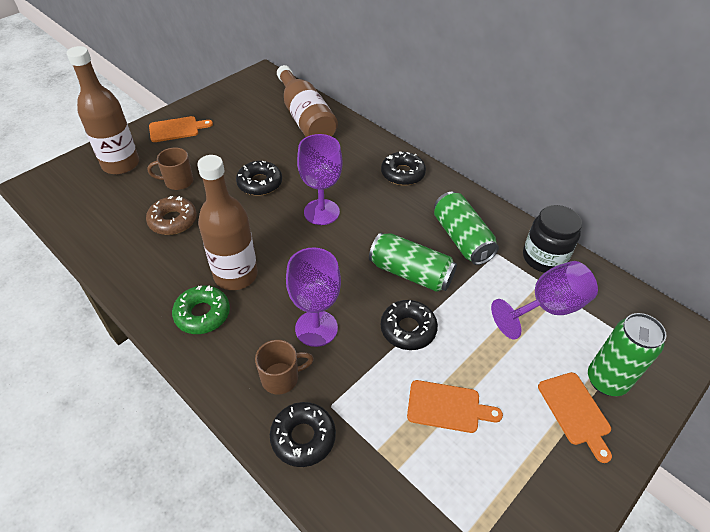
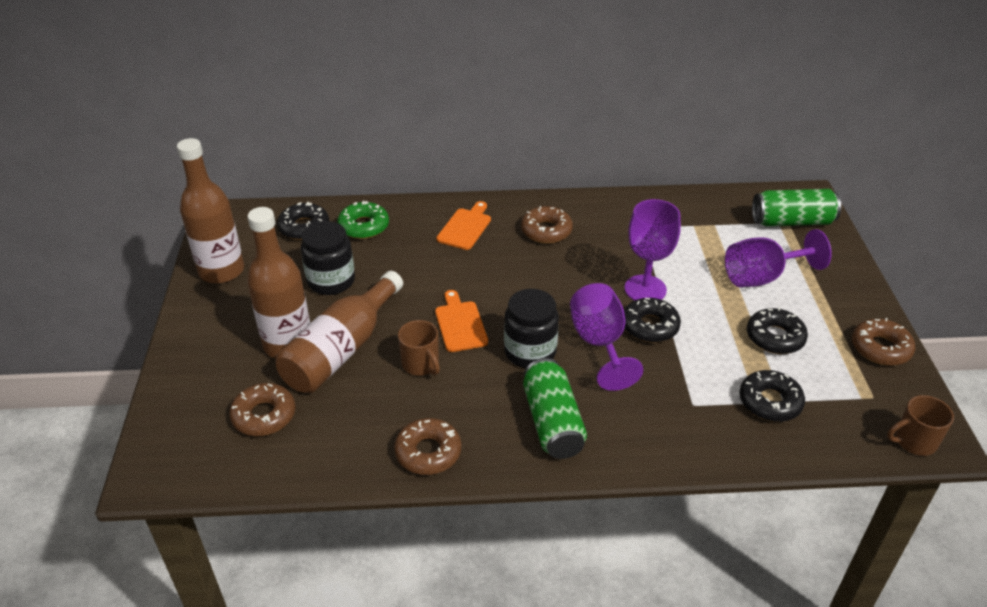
black jar: 1 -> 2
brown donut: 1 -> 4
green can: 3 -> 2
orange cutting board: 3 -> 2

